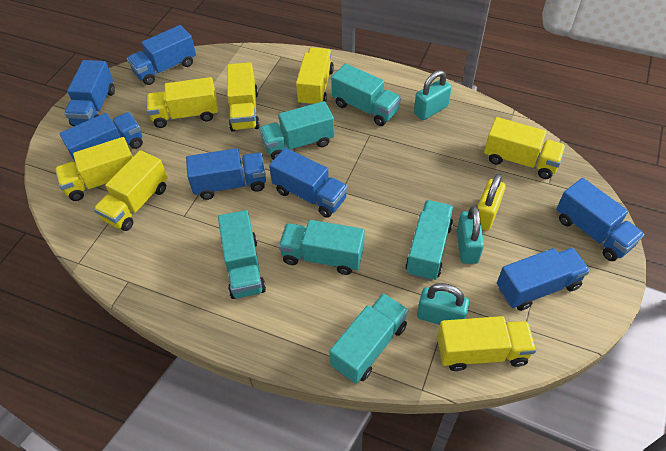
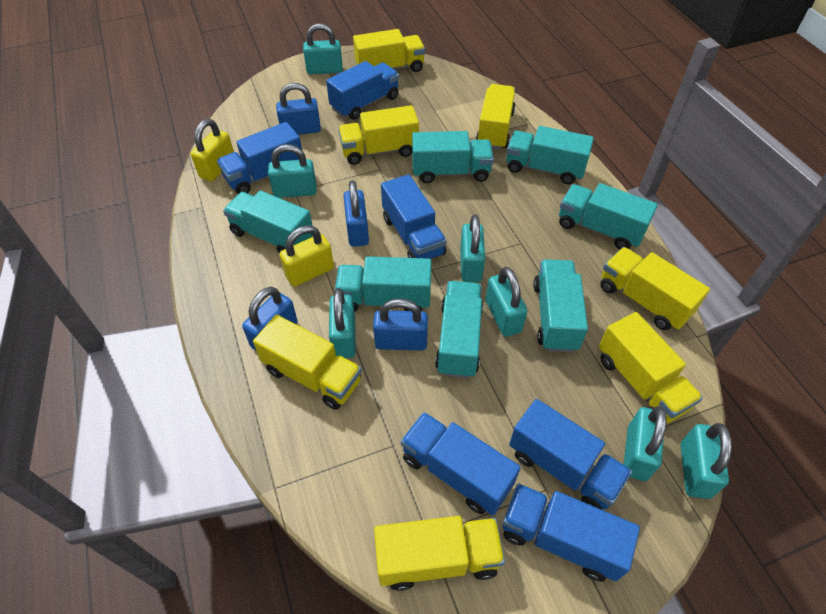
blue padlock: 0 -> 4
blue truck: 7 -> 6
turquoise padlock: 3 -> 7
turquoise truck: 6 -> 7
yellow padlock: 1 -> 2

